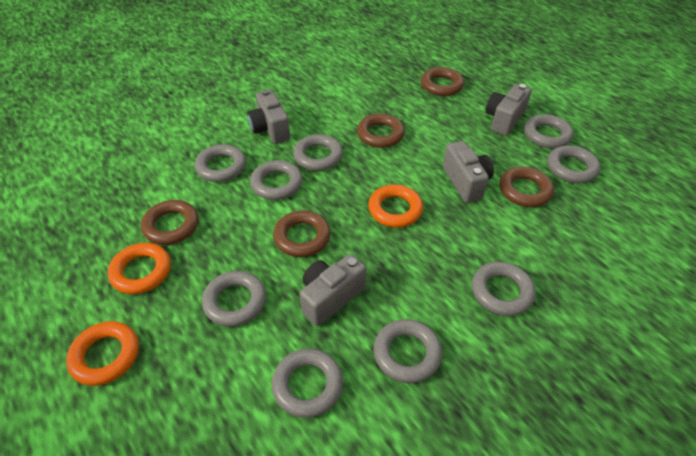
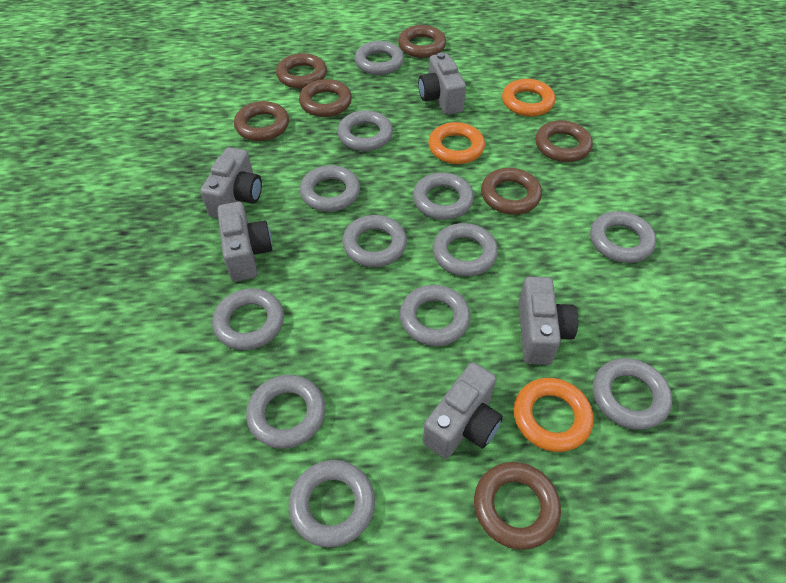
brown ring: 5 -> 7
grey camera: 4 -> 5
grey ring: 9 -> 12

